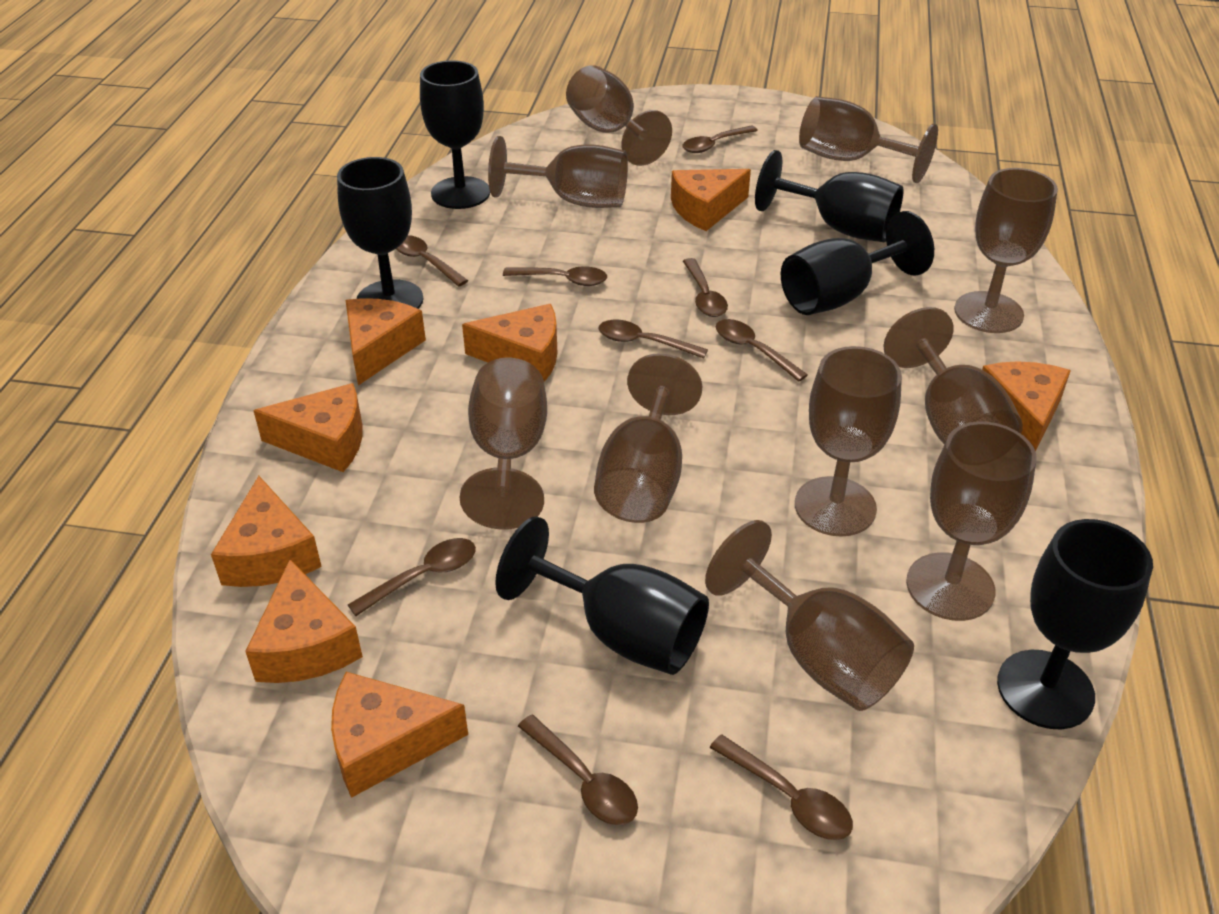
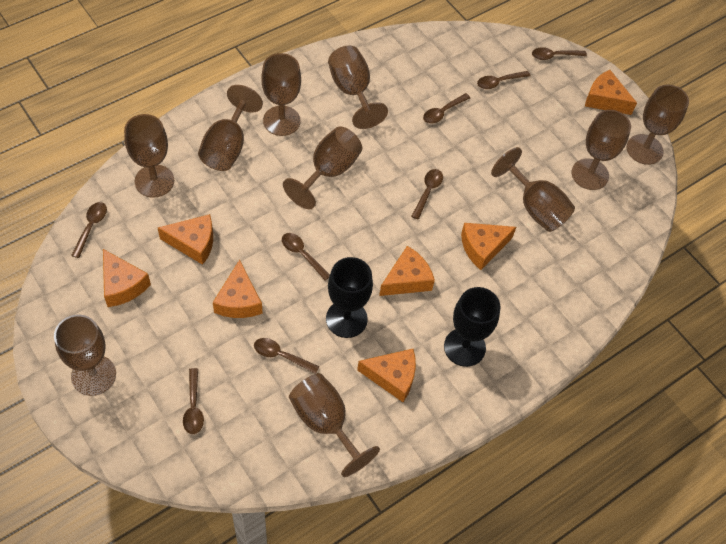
black goblet: 6 -> 2
brown spoon: 9 -> 8
orange cheese: 8 -> 7

